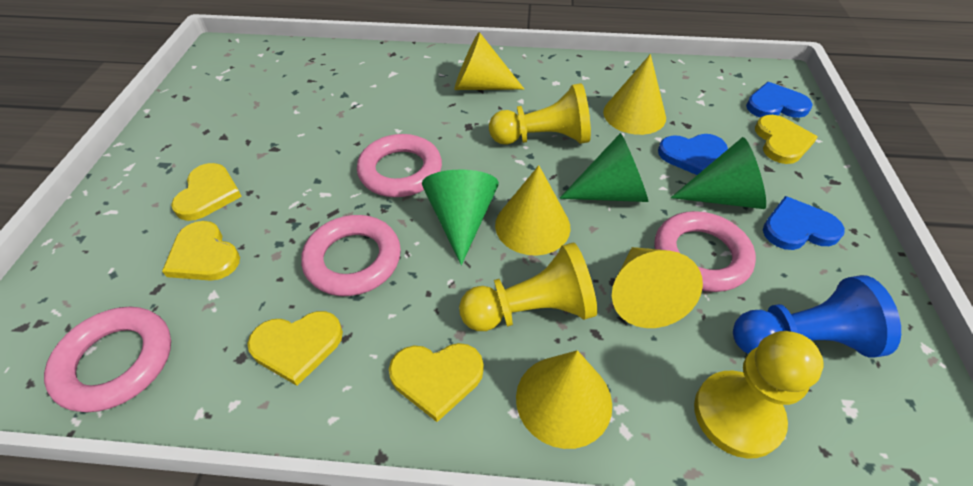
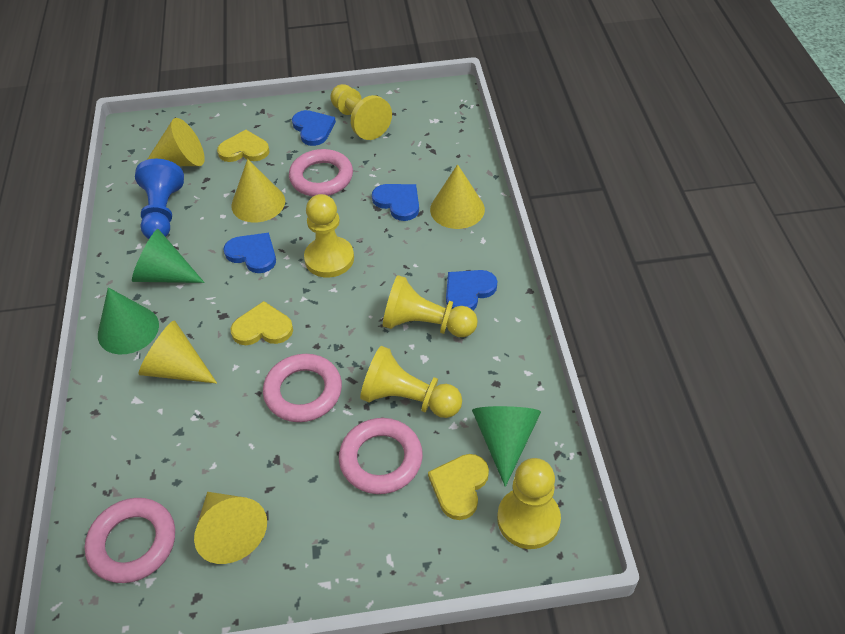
blue heart: 3 -> 4
yellow heart: 5 -> 3
yellow pawn: 3 -> 5

